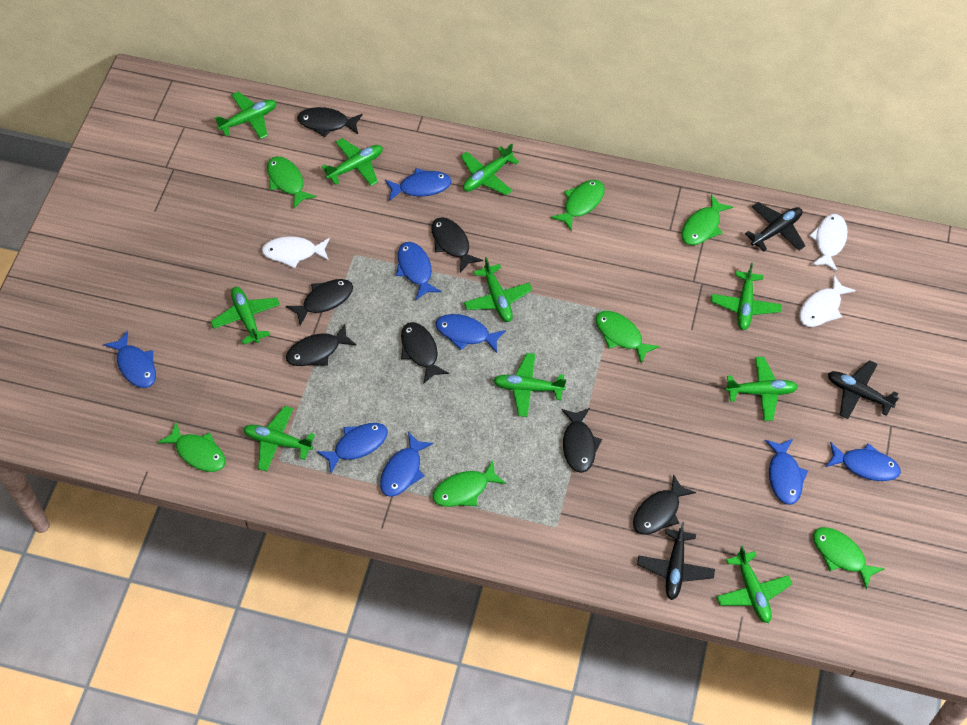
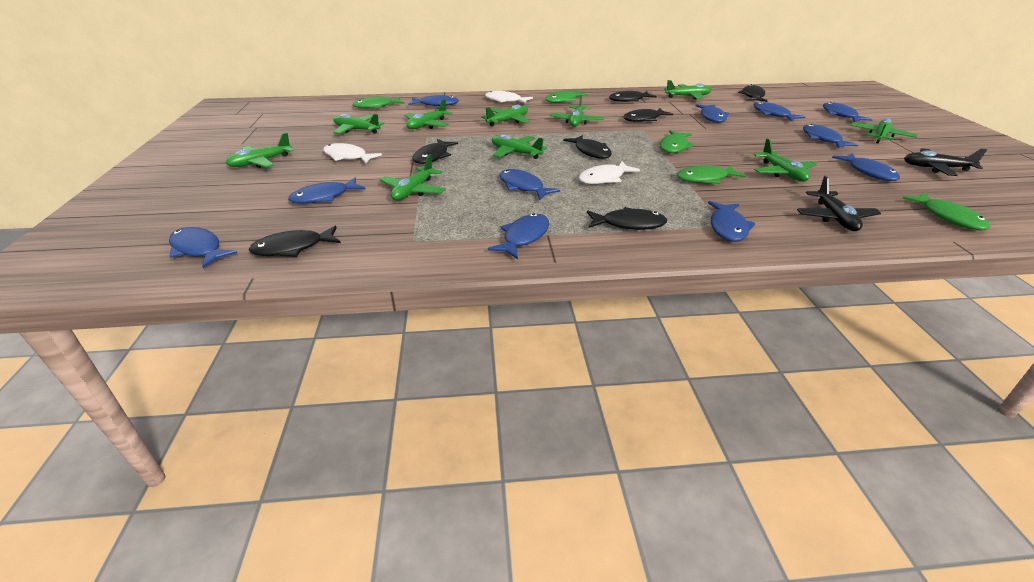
black plane: 3 -> 2
blue fish: 8 -> 11
green fish: 7 -> 5

